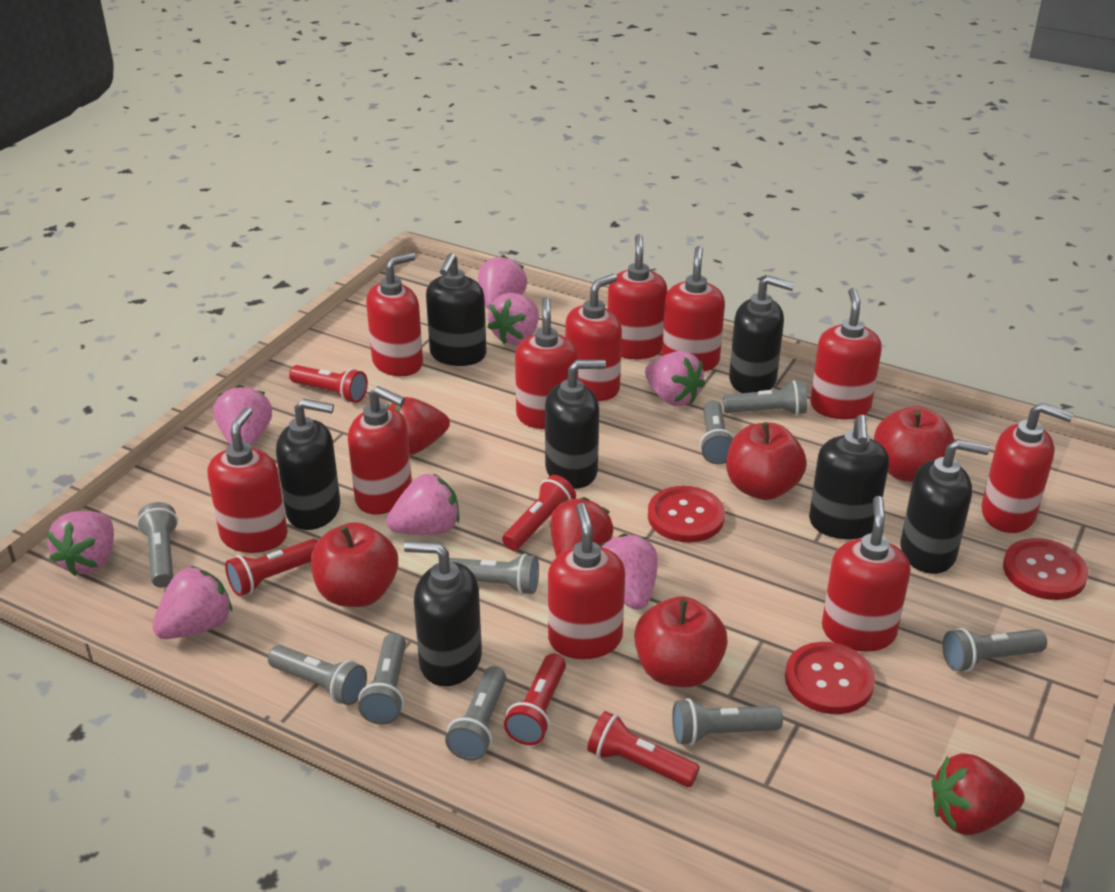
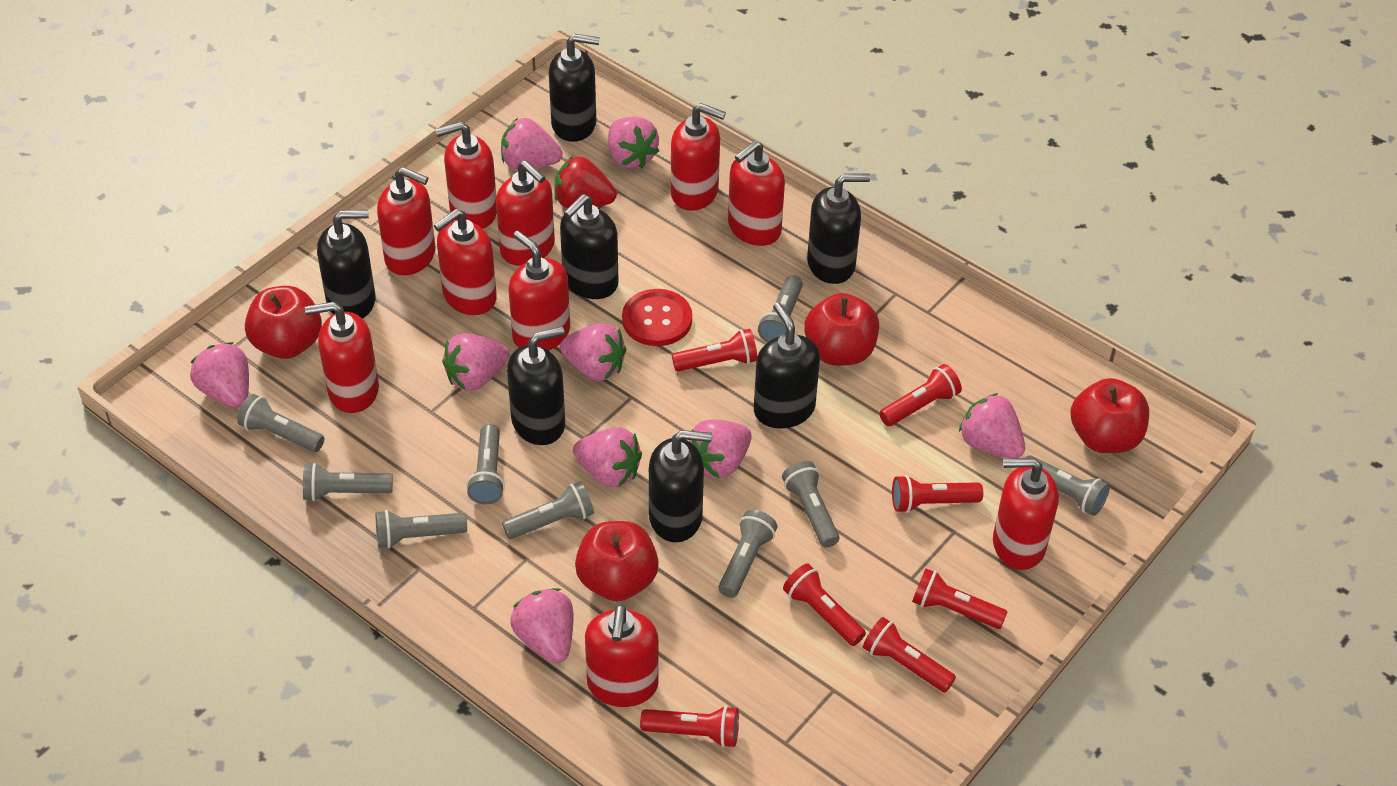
pink strawberry: 8 -> 9
red button: 3 -> 1
red flashlight: 5 -> 7
red soap dispenser: 11 -> 10
red strawberry: 3 -> 1

